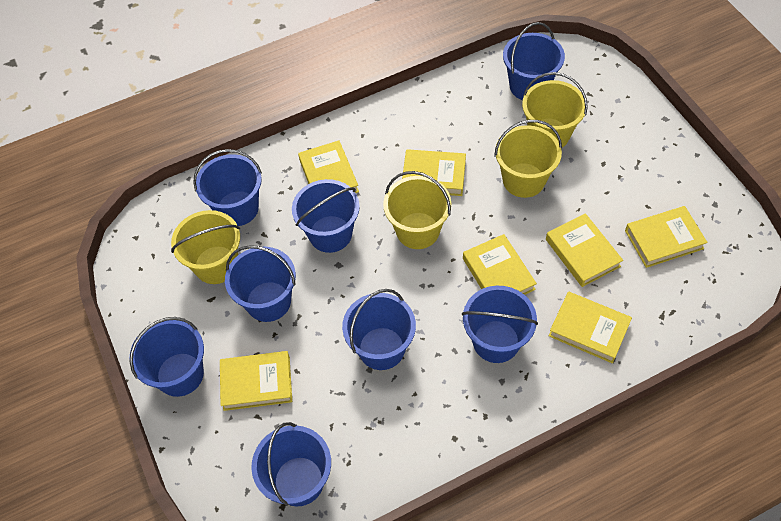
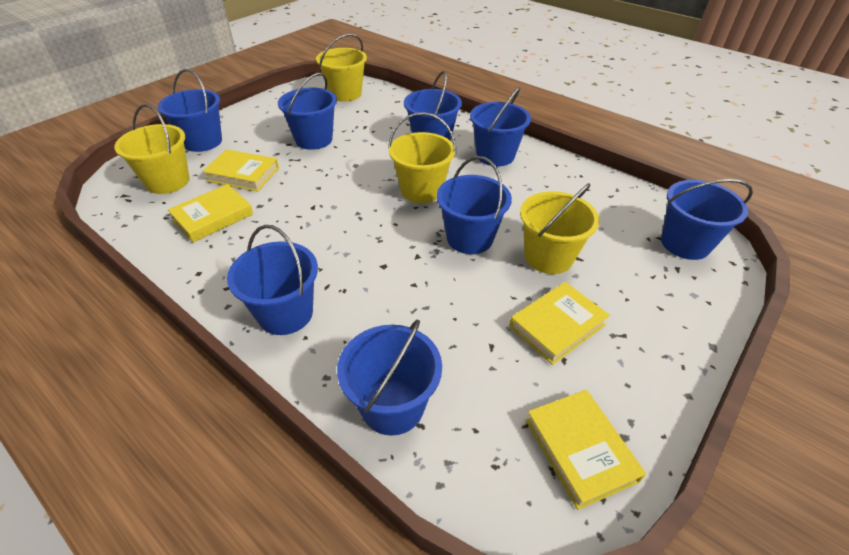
yellow book: 7 -> 4

